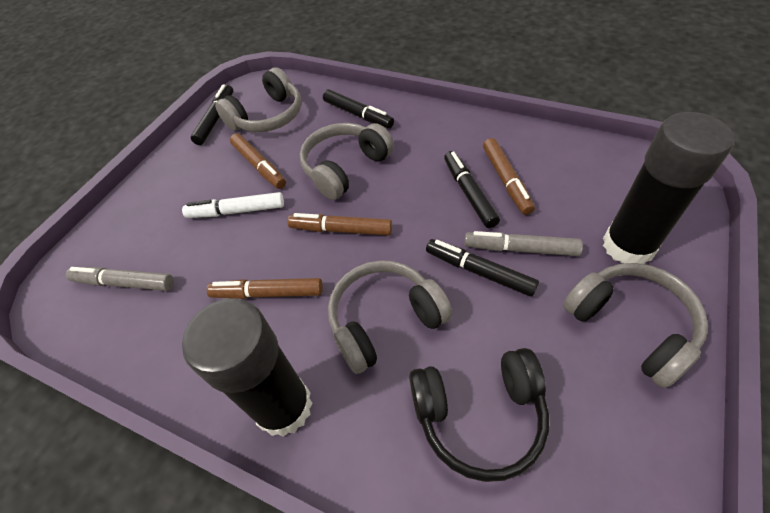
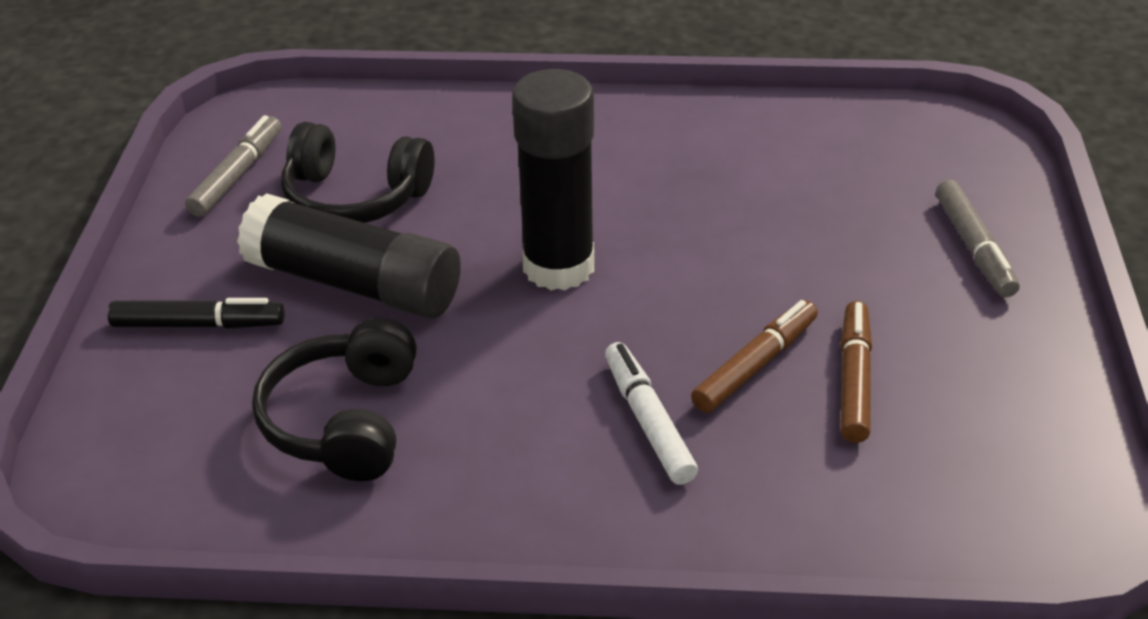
black headphones: 1 -> 2
black marker: 4 -> 1
brown marker: 4 -> 2
grey headphones: 4 -> 0

